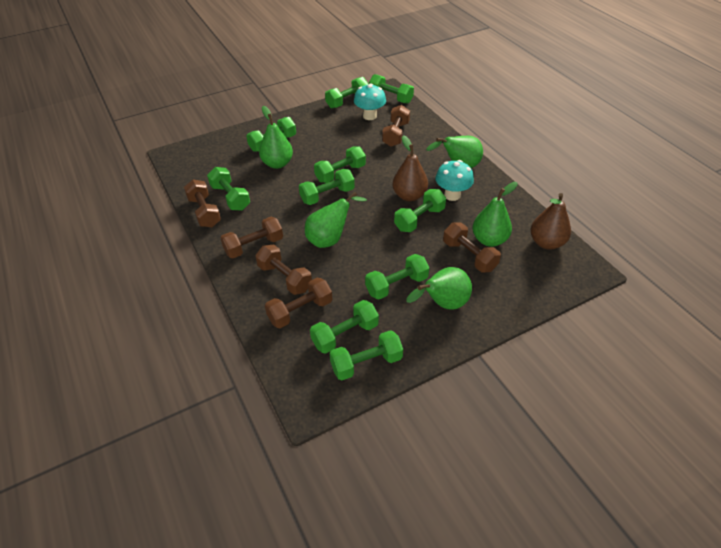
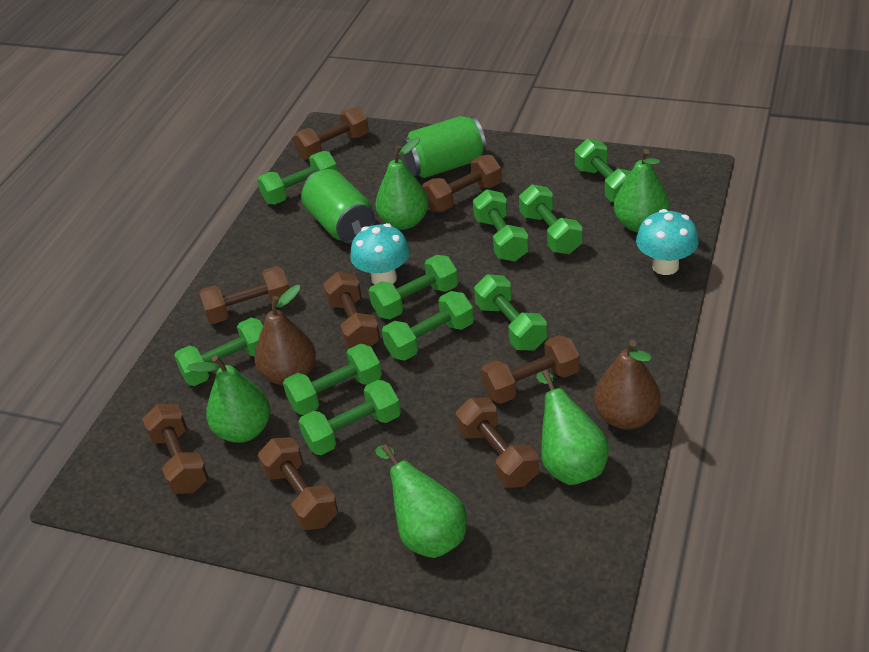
brown dumbbell: 6 -> 8
green can: 0 -> 2

